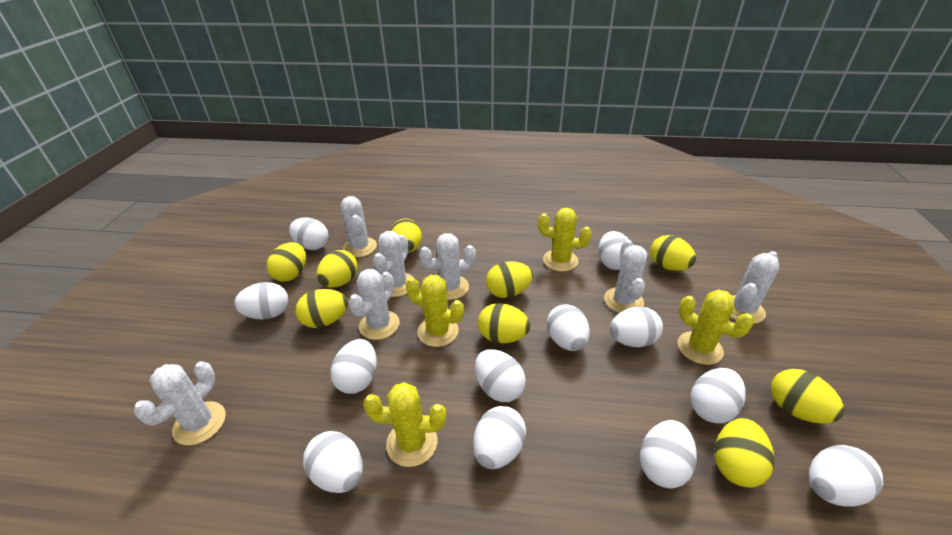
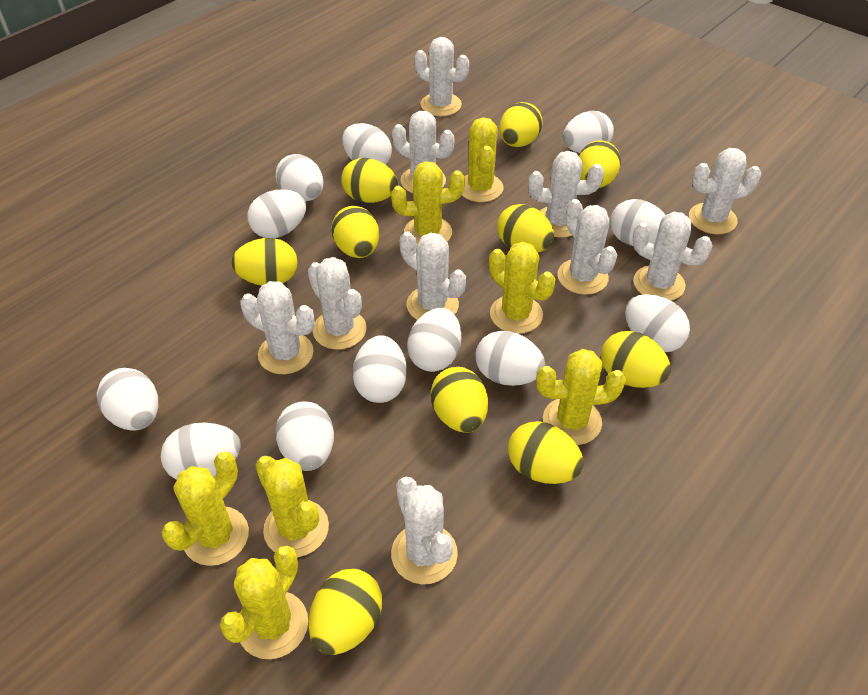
white cactus: 7 -> 10
yellow cactus: 4 -> 7
yellow egg: 9 -> 10

